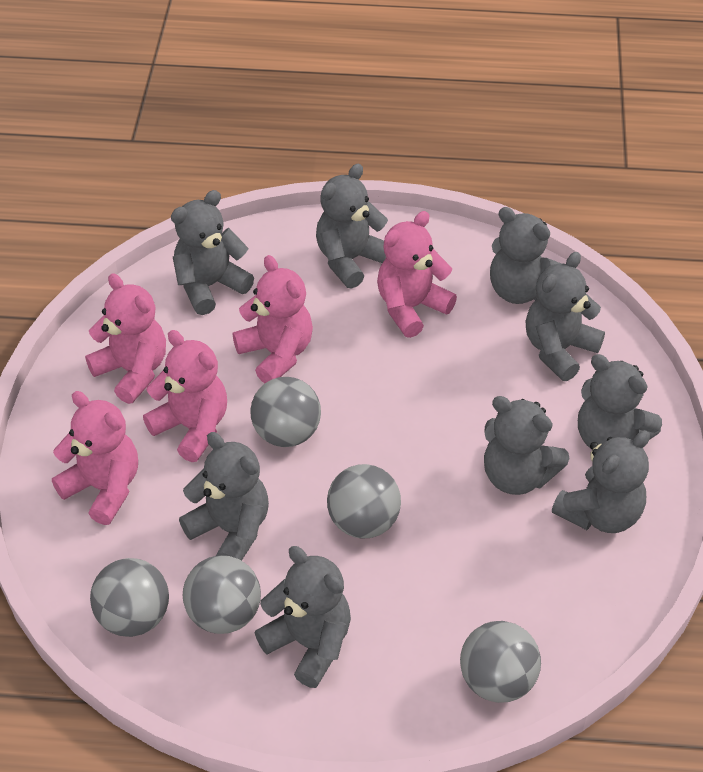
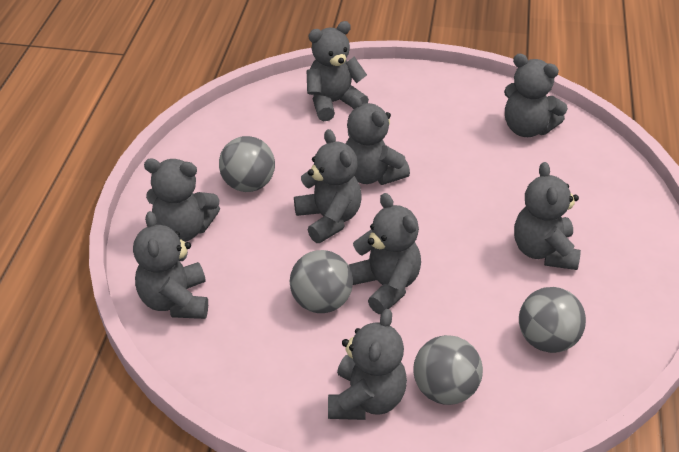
grey ball: 5 -> 4
pink teddy bear: 5 -> 0

